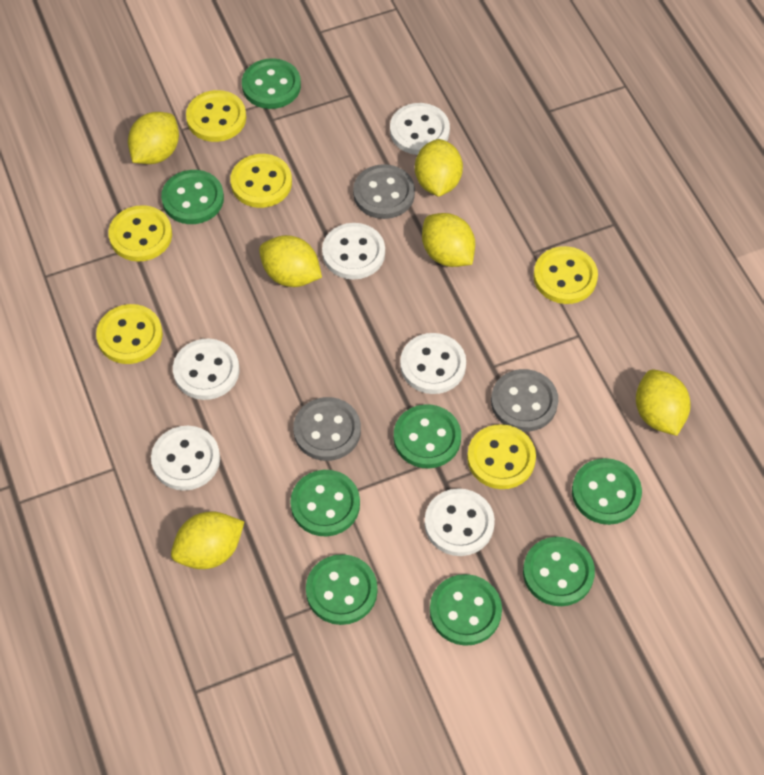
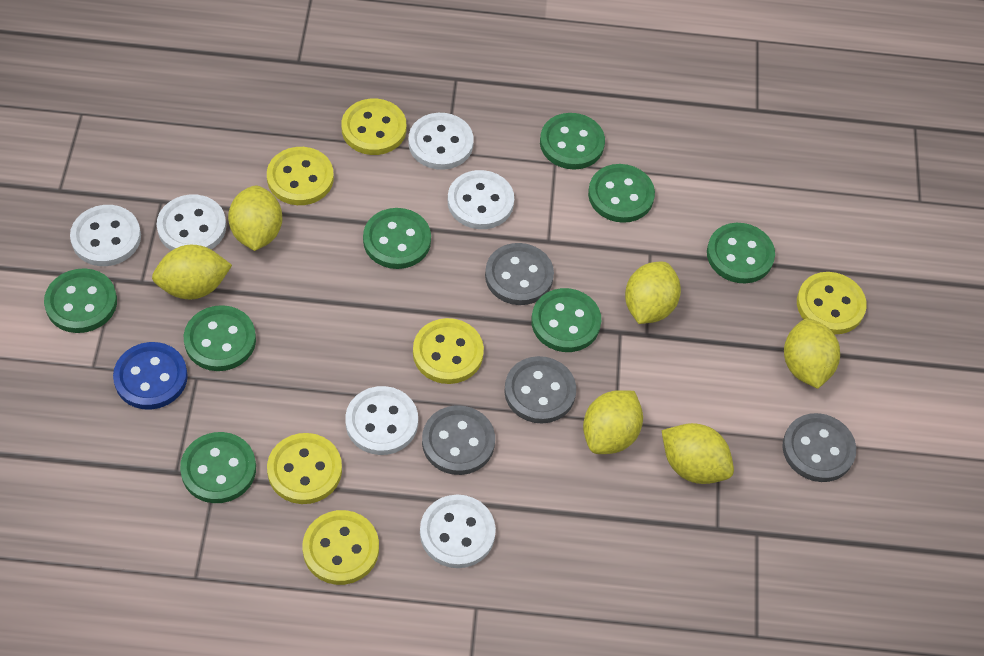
blue button: 0 -> 1
grey button: 3 -> 4

